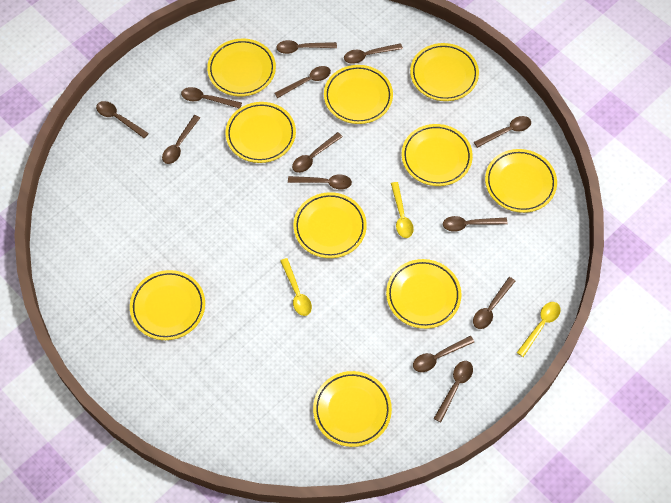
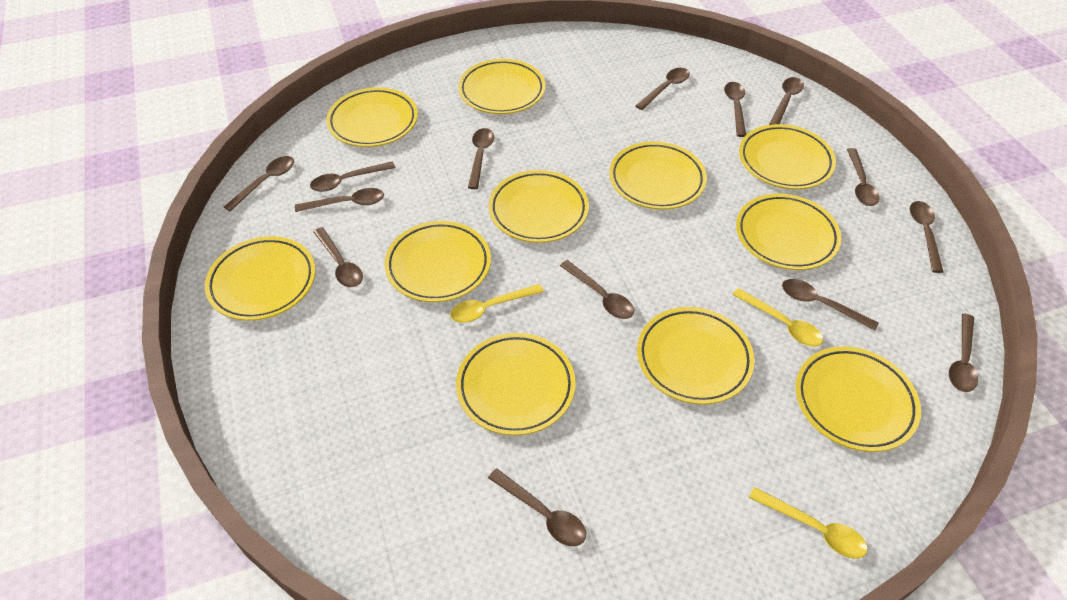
brown spoon: 13 -> 14
yellow plate: 10 -> 11

